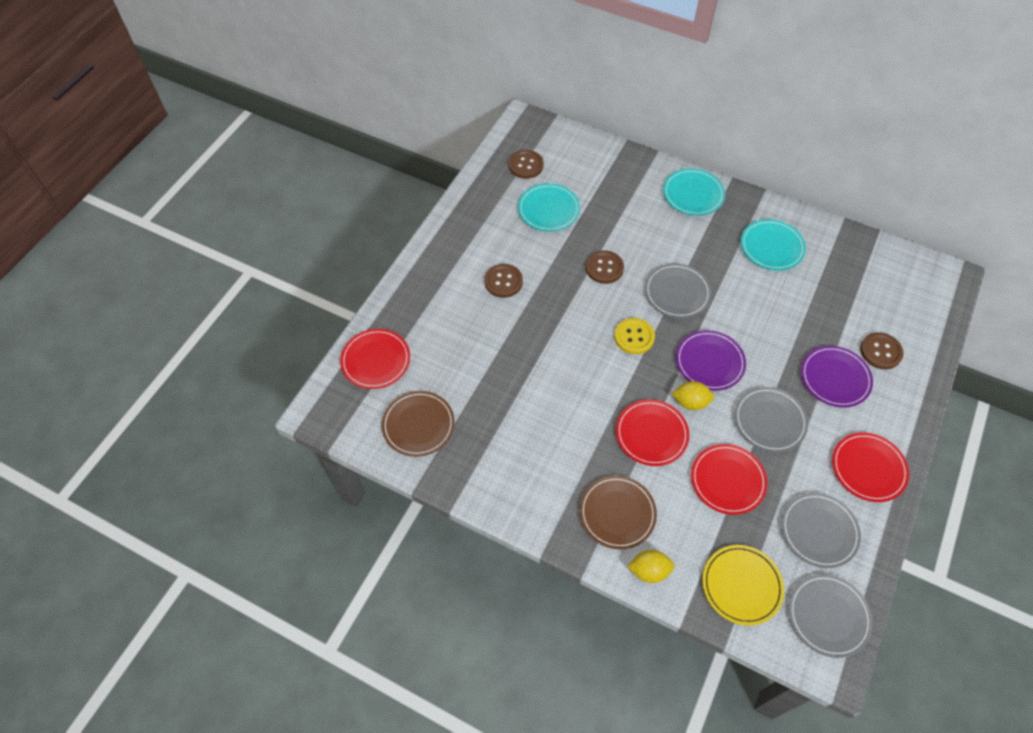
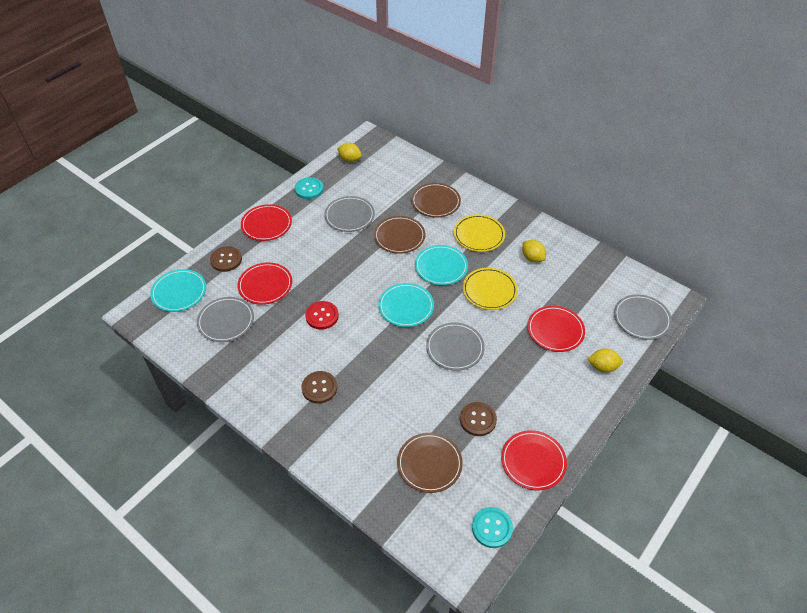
brown button: 4 -> 3
brown plate: 2 -> 3
purple plate: 2 -> 0
red button: 0 -> 1
turquoise button: 0 -> 2
yellow button: 1 -> 0
yellow lemon: 2 -> 3
yellow plate: 1 -> 2

